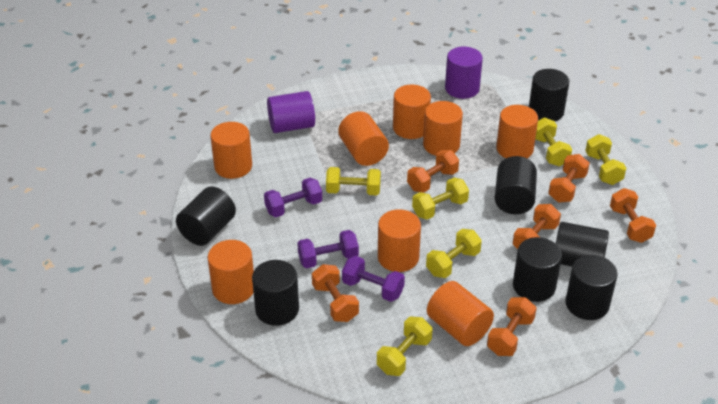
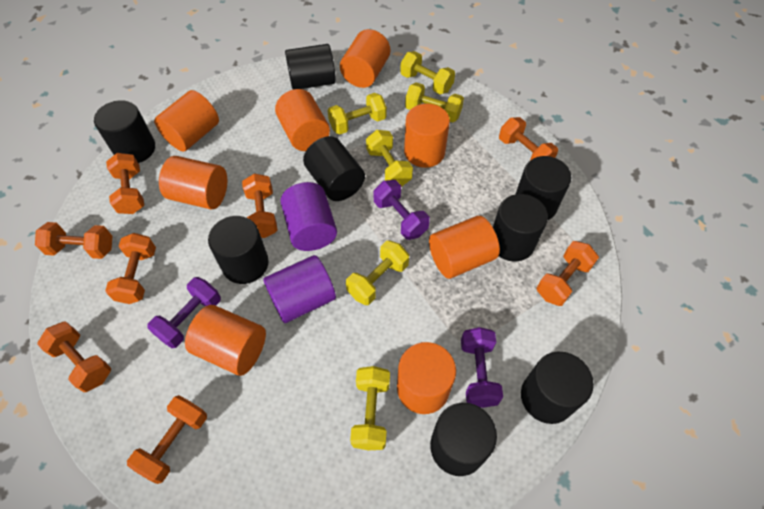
black cylinder: 7 -> 8
orange dumbbell: 6 -> 8

